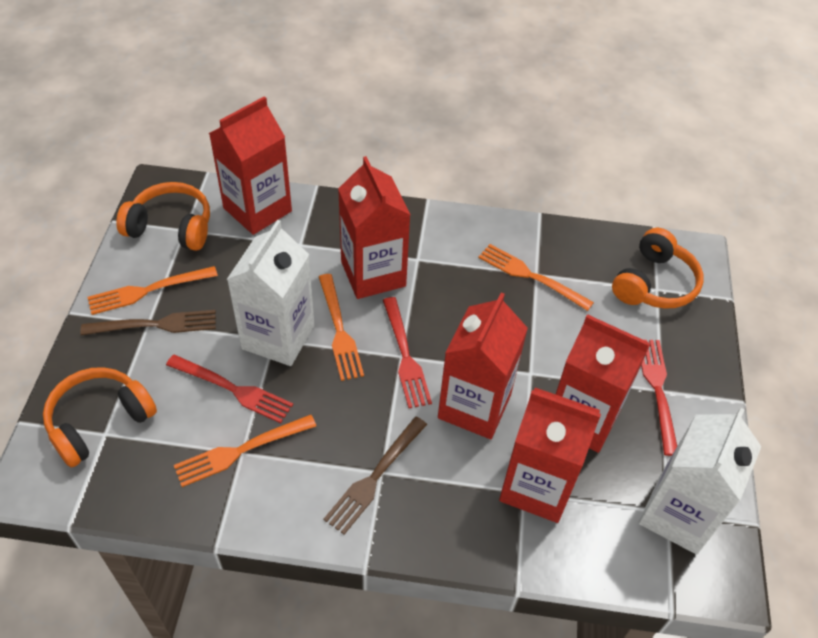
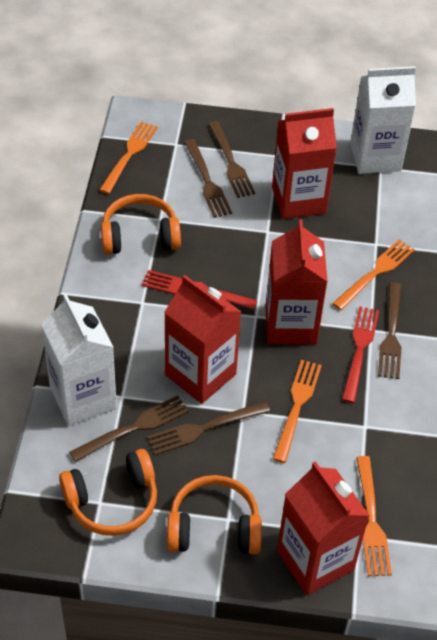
brown fork: 2 -> 5
red carton: 5 -> 4
red fork: 3 -> 2

